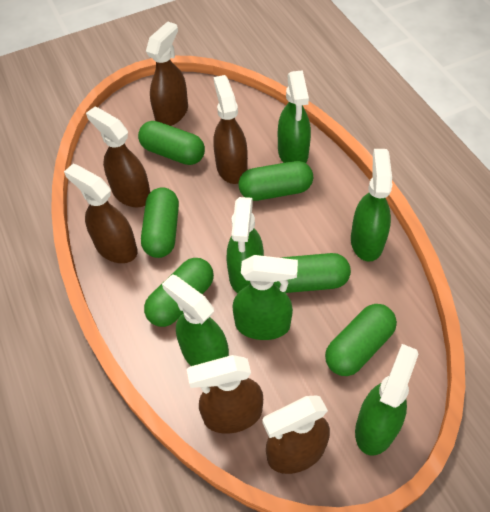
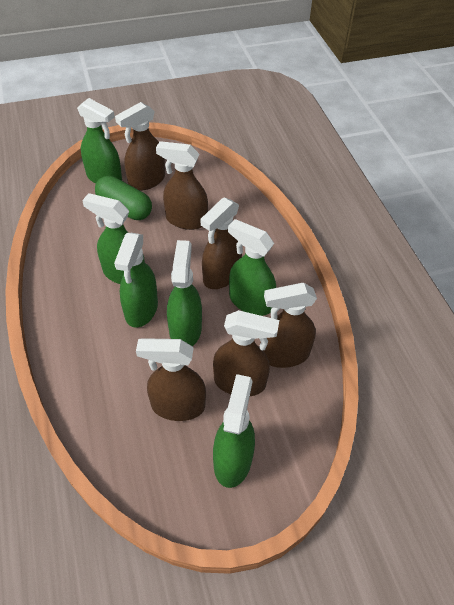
green capsule: 6 -> 1

